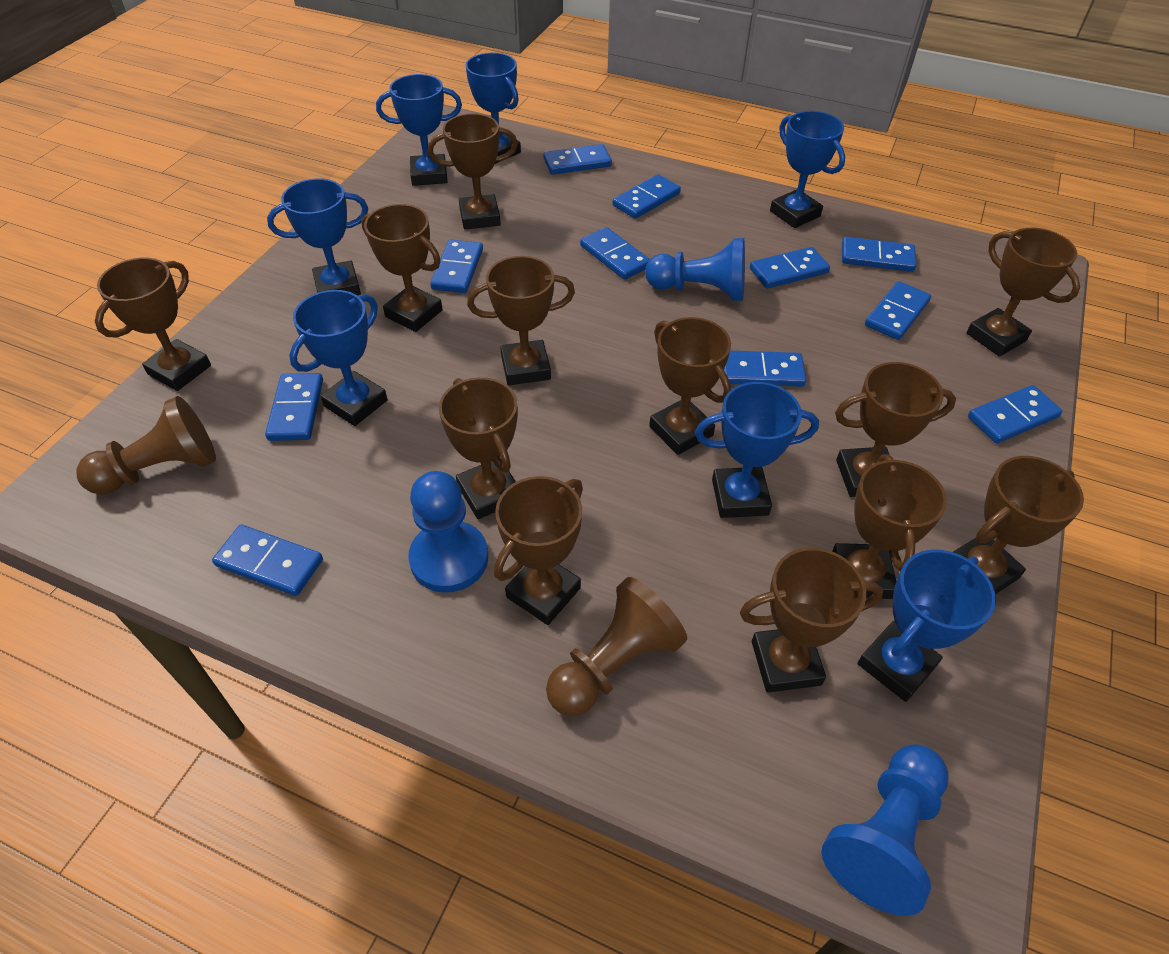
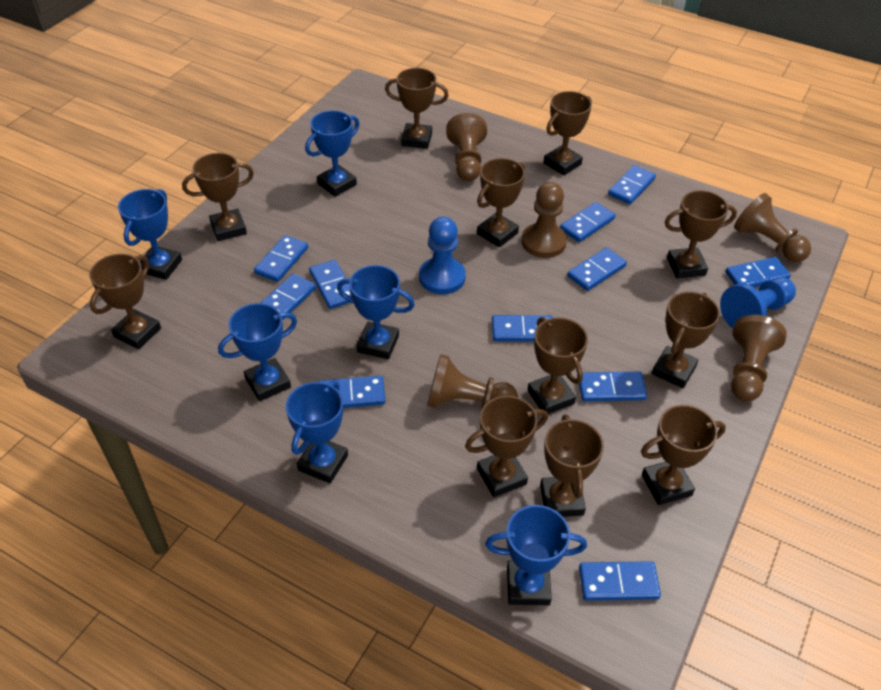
blue pawn: 3 -> 2
blue trophy: 7 -> 6
brown pawn: 2 -> 5
brown trophy: 12 -> 11

